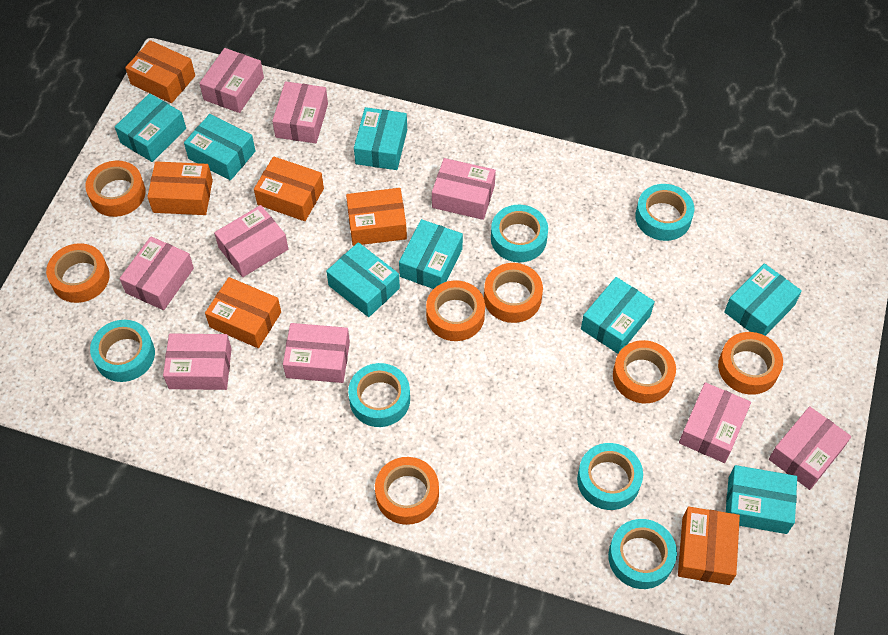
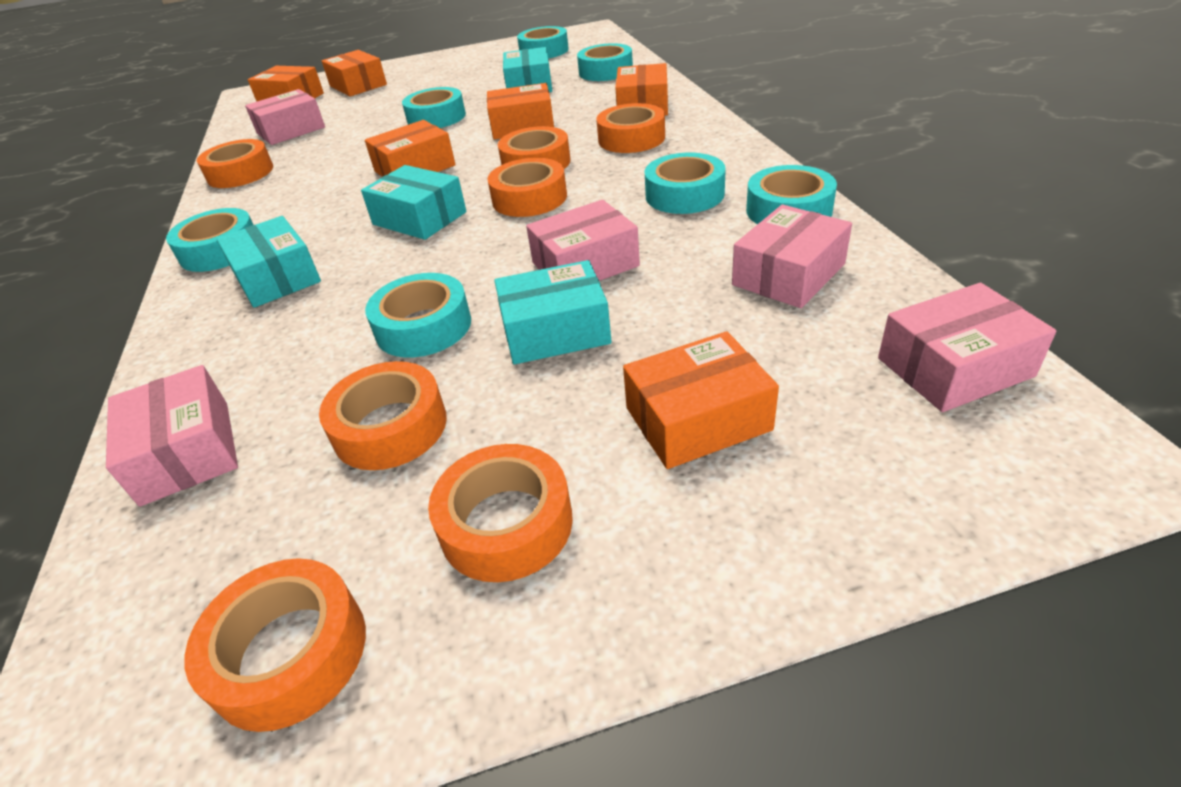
pink box: 9 -> 5
turquoise box: 8 -> 4
turquoise tape: 6 -> 7

